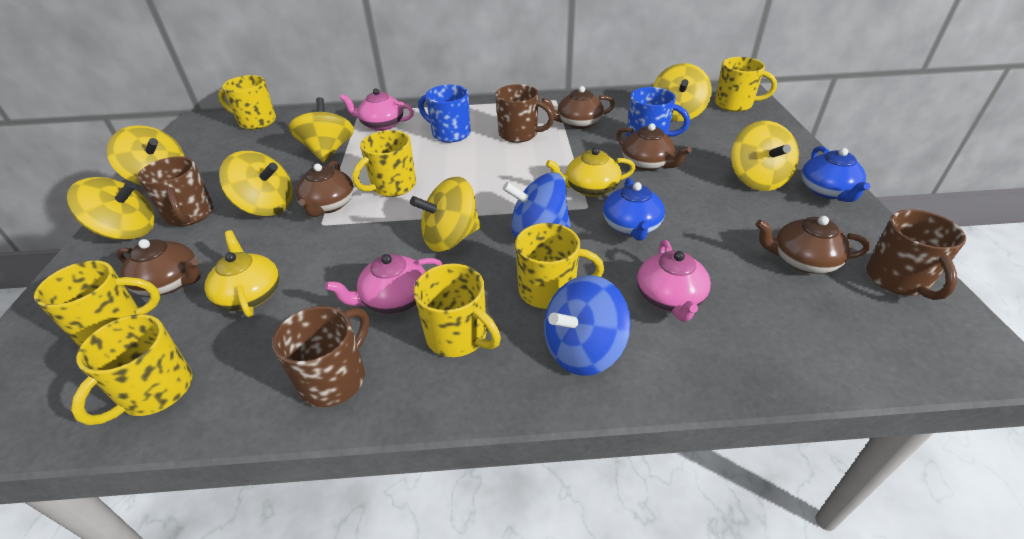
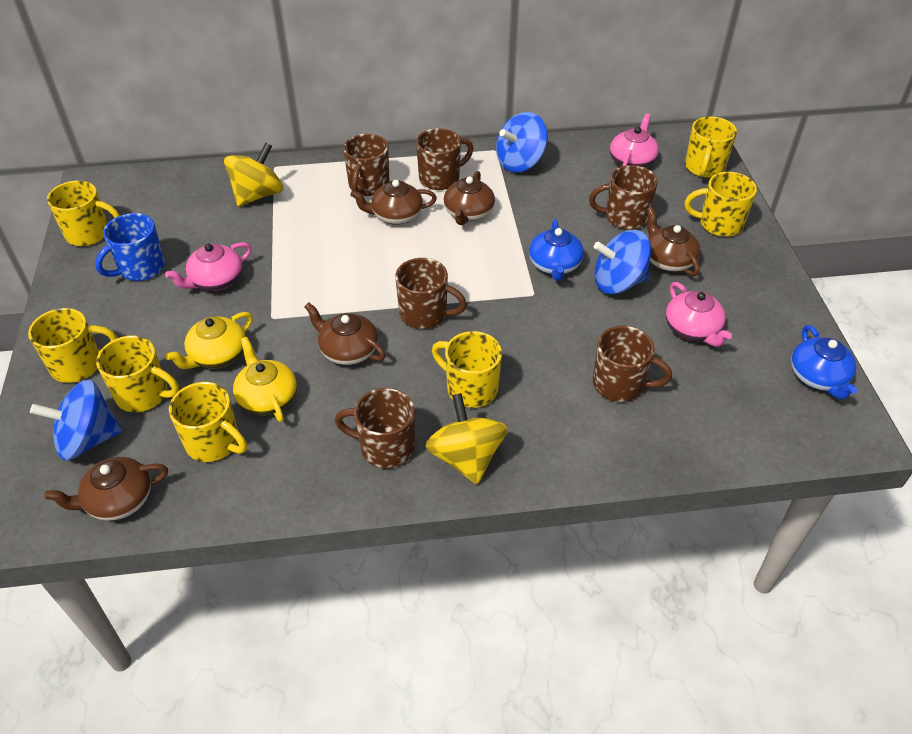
blue mug: 2 -> 1
blue spinning top: 2 -> 3
brown mug: 4 -> 6
yellow spinning top: 7 -> 2

